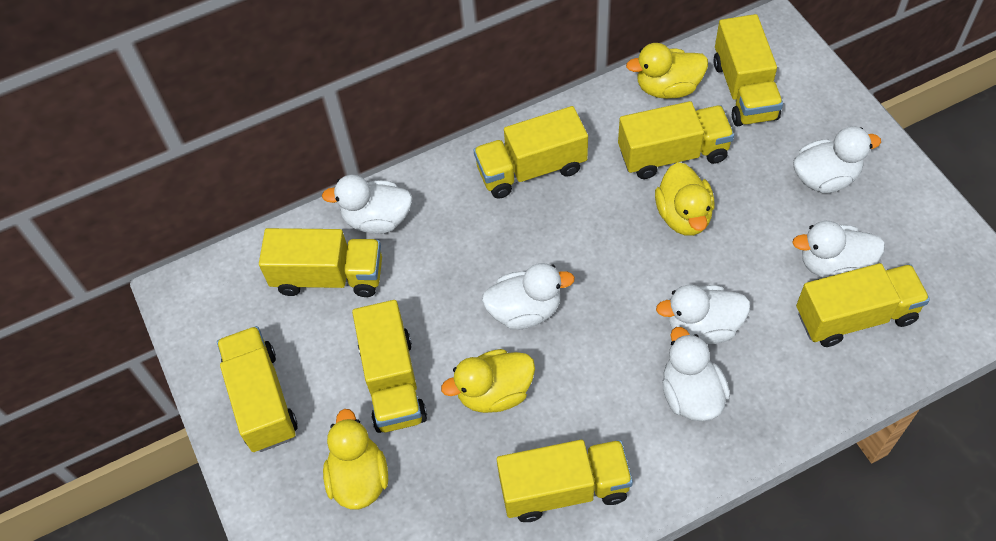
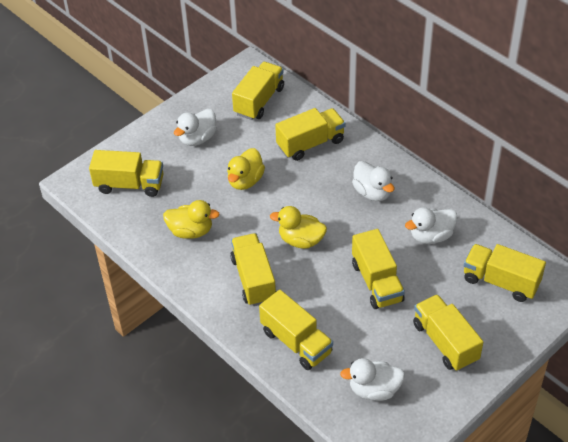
white duck: 6 -> 4
yellow duck: 4 -> 3

